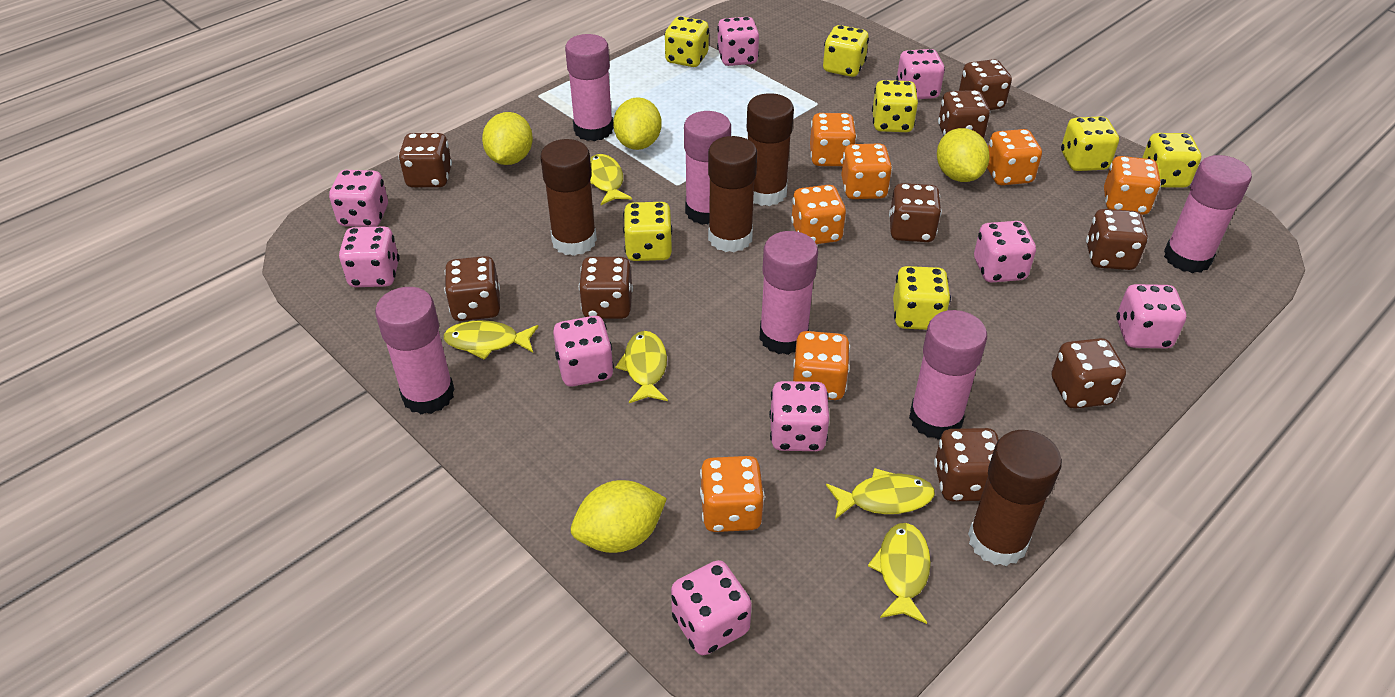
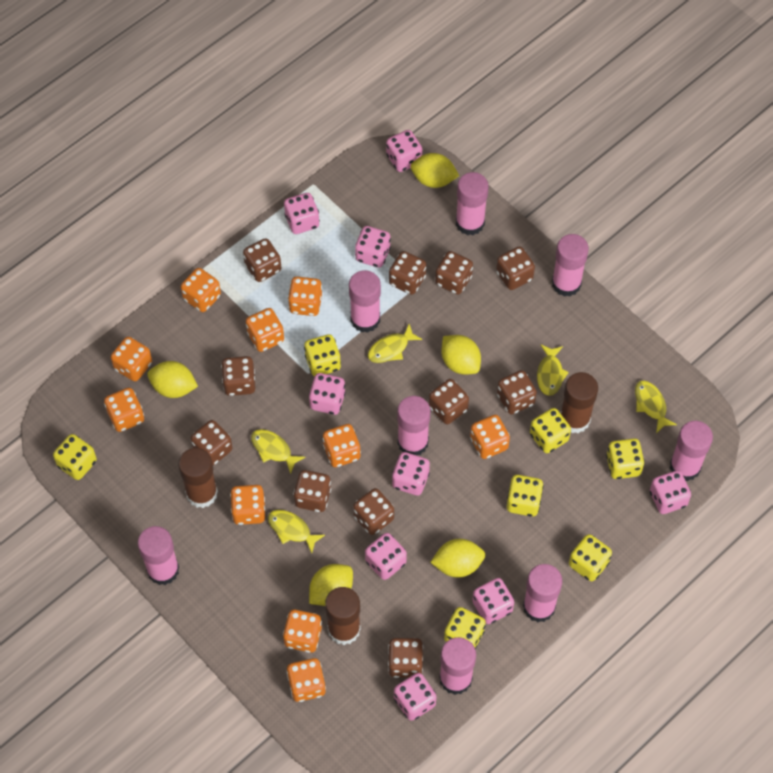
brown dice: 9 -> 11
brown glue stick: 4 -> 3
orange dice: 7 -> 10
pink glue stick: 6 -> 8
yellow lemon: 4 -> 5

